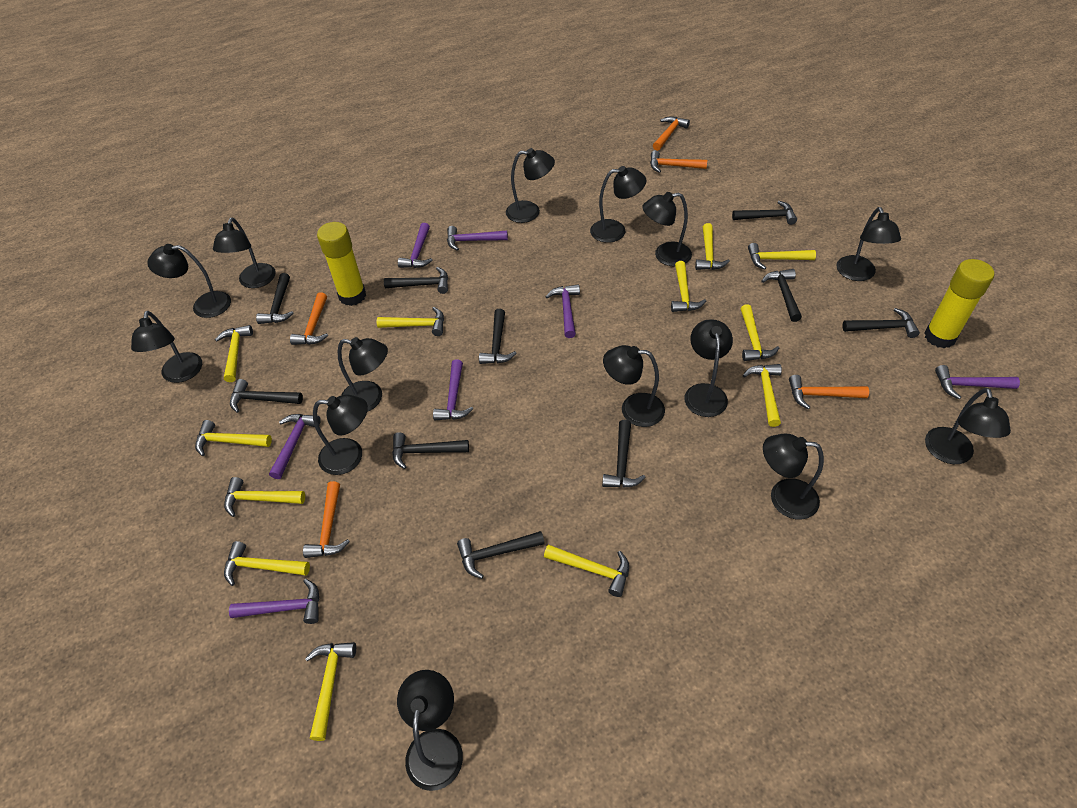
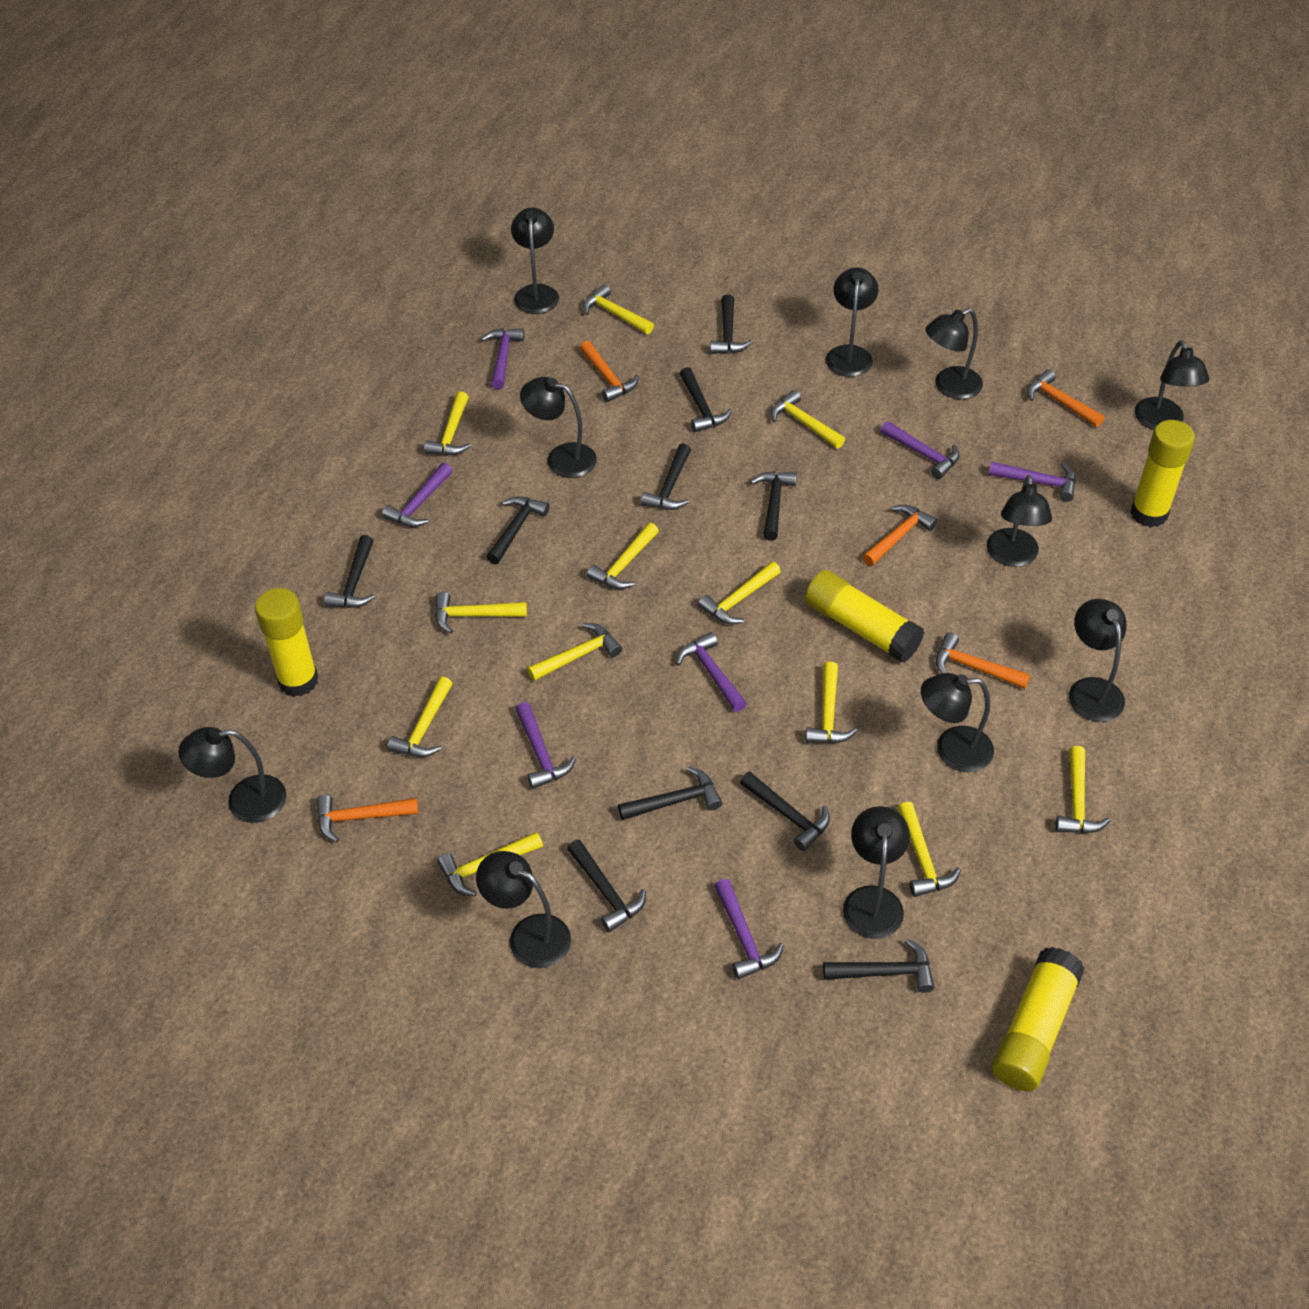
black lamp: 14 -> 11
yellow glue stick: 2 -> 4

